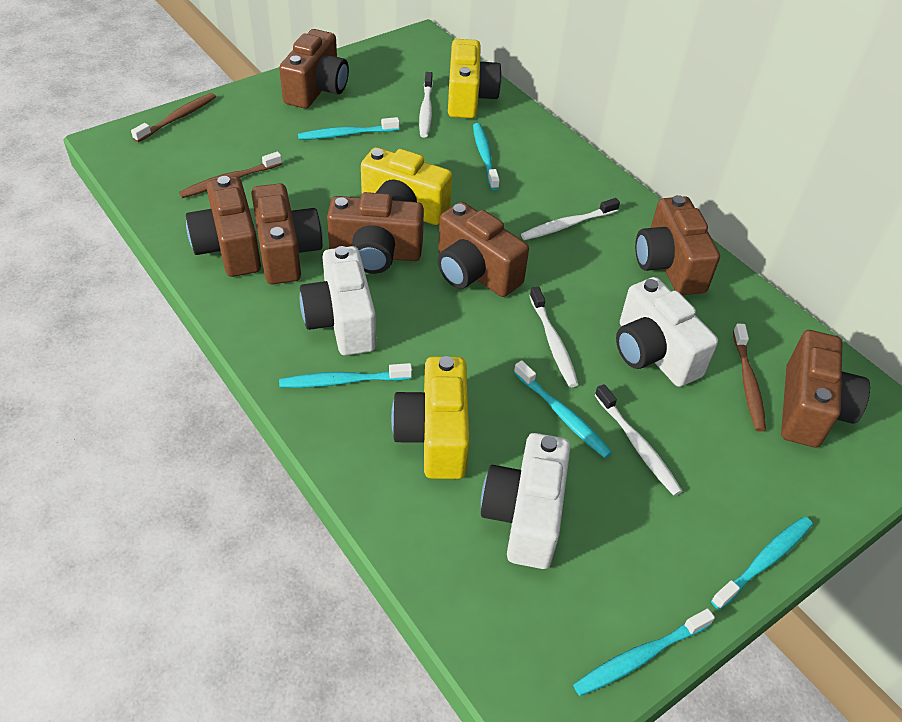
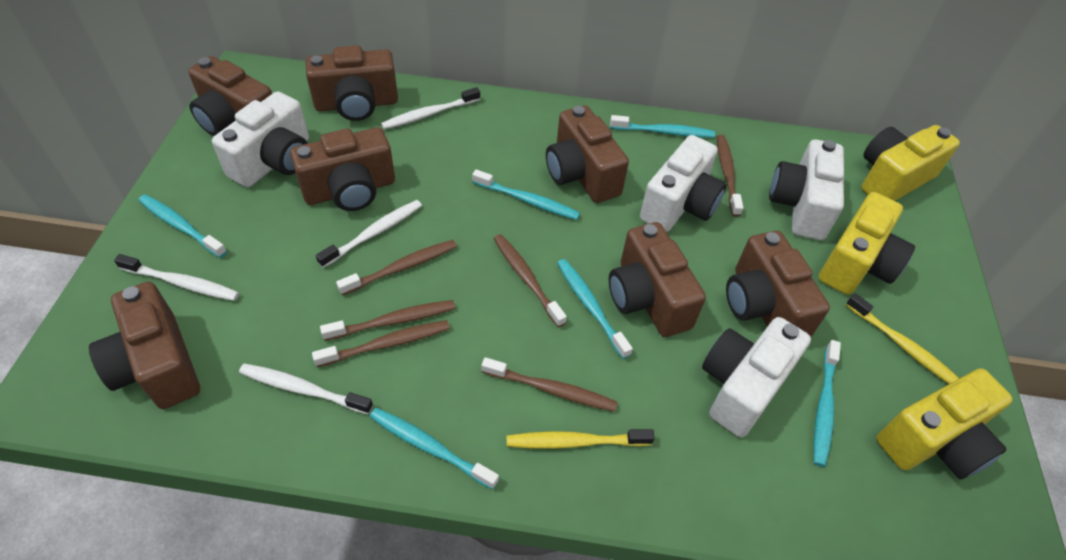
brown toothbrush: 3 -> 6
white camera: 3 -> 4
yellow toothbrush: 0 -> 2

